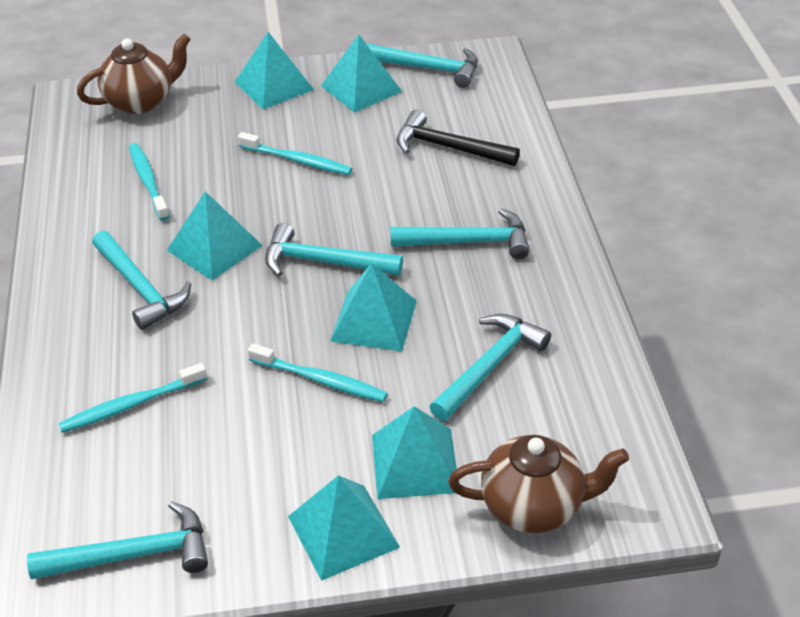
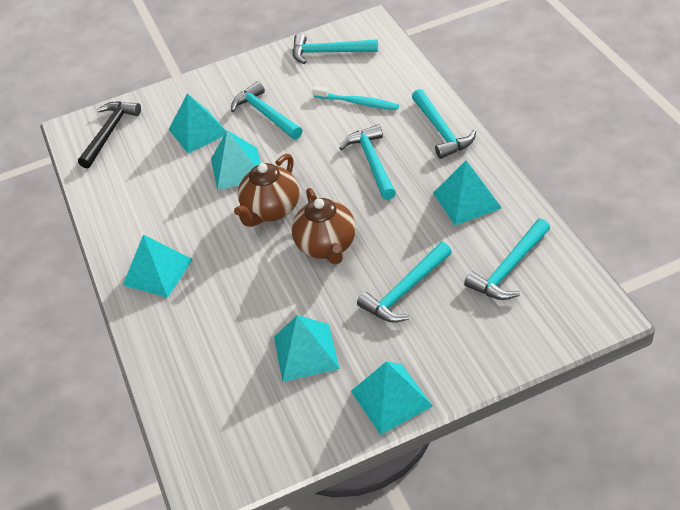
turquoise toothbrush: 4 -> 1

